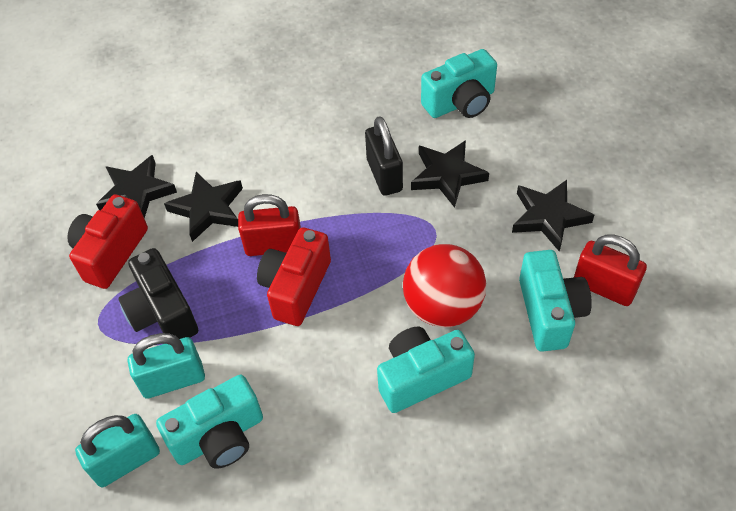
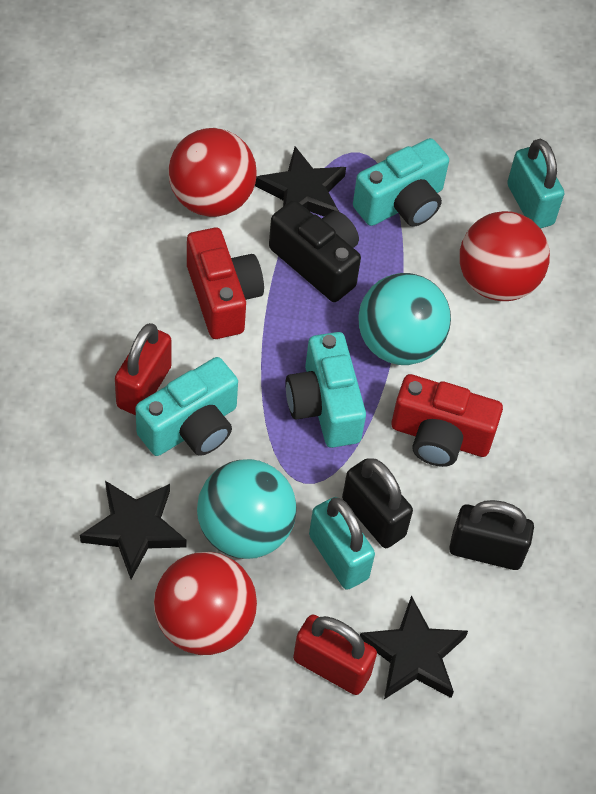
black padlock: 1 -> 2
black star: 4 -> 3
red ball: 1 -> 3
turquoise ball: 0 -> 2
turquoise camera: 4 -> 3

